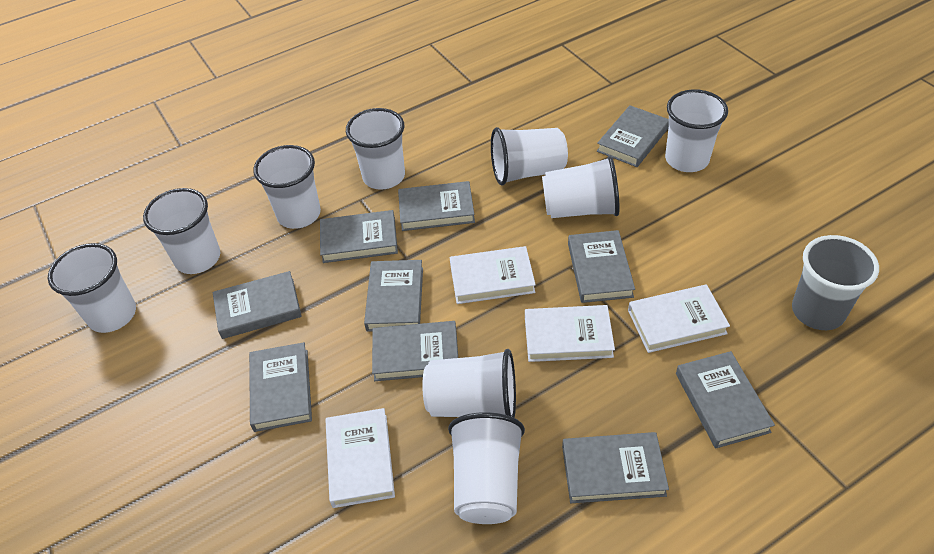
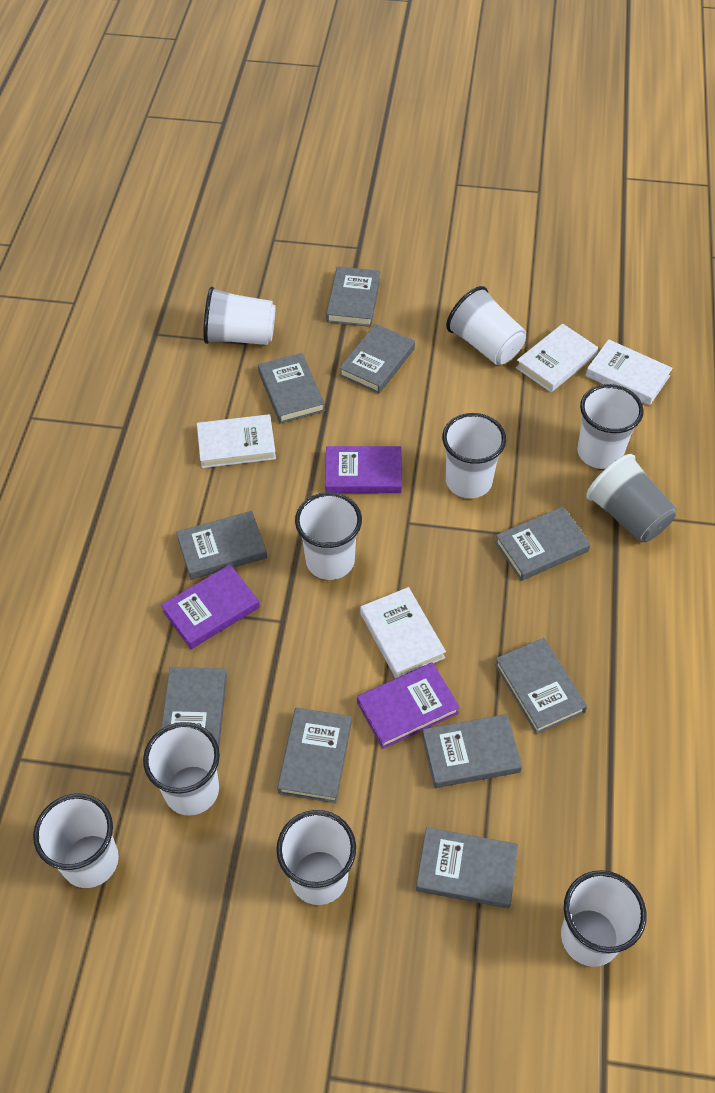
purple book: 0 -> 3

